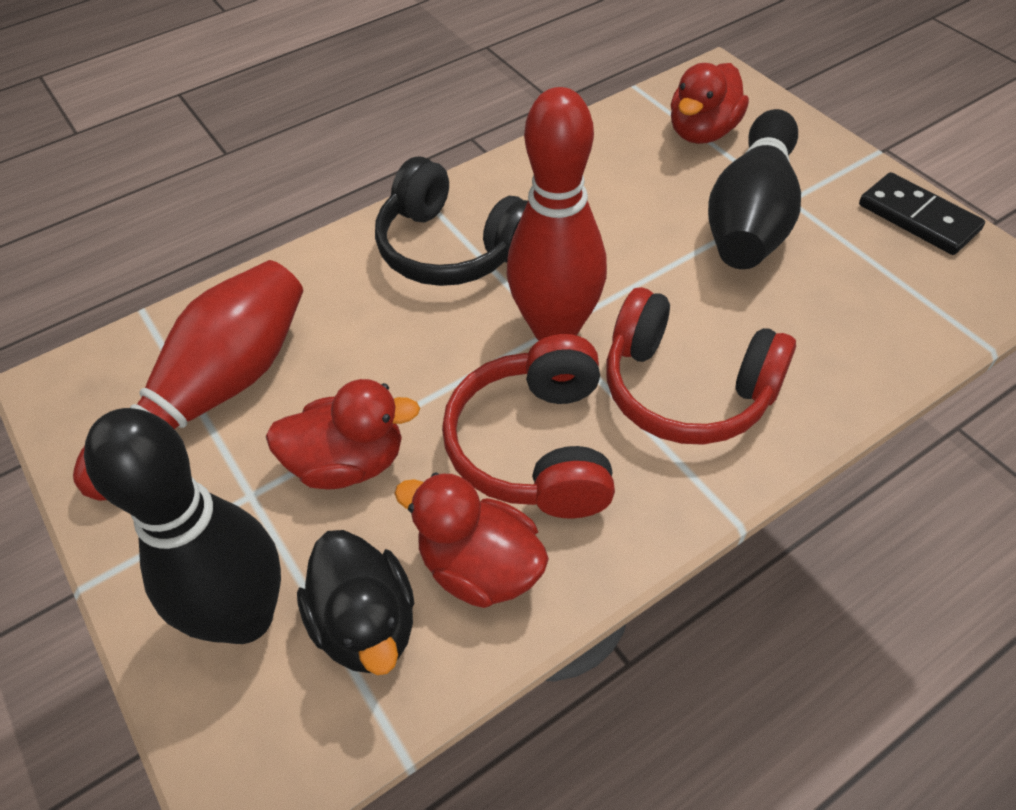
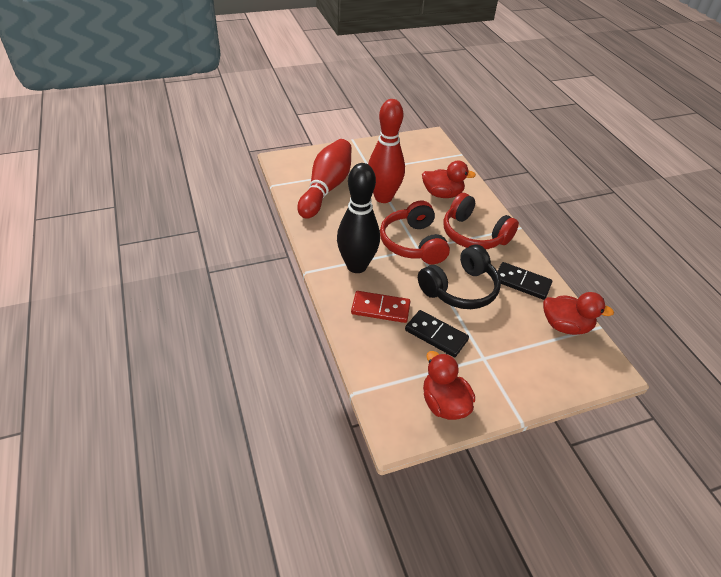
black bowling pin: 2 -> 1
black domino: 1 -> 2
black duck: 1 -> 0
red domino: 0 -> 1

